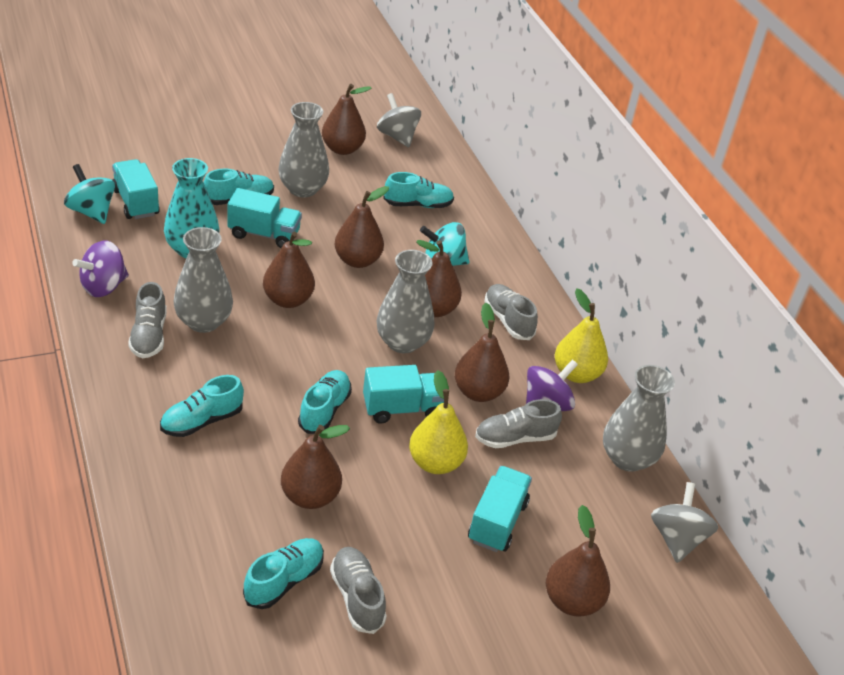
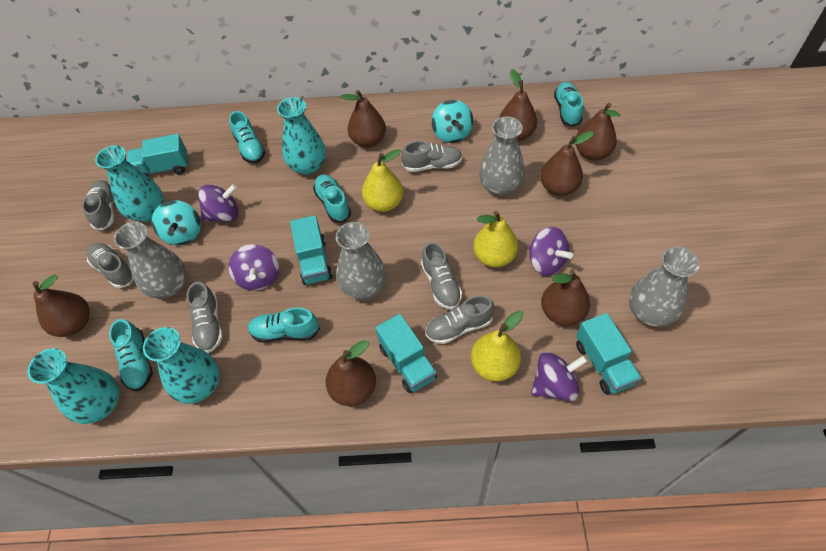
grey shoe: 4 -> 6
grey spinning top: 2 -> 0
purple spinning top: 2 -> 4
turquoise vase: 1 -> 4
yellow pear: 2 -> 3

